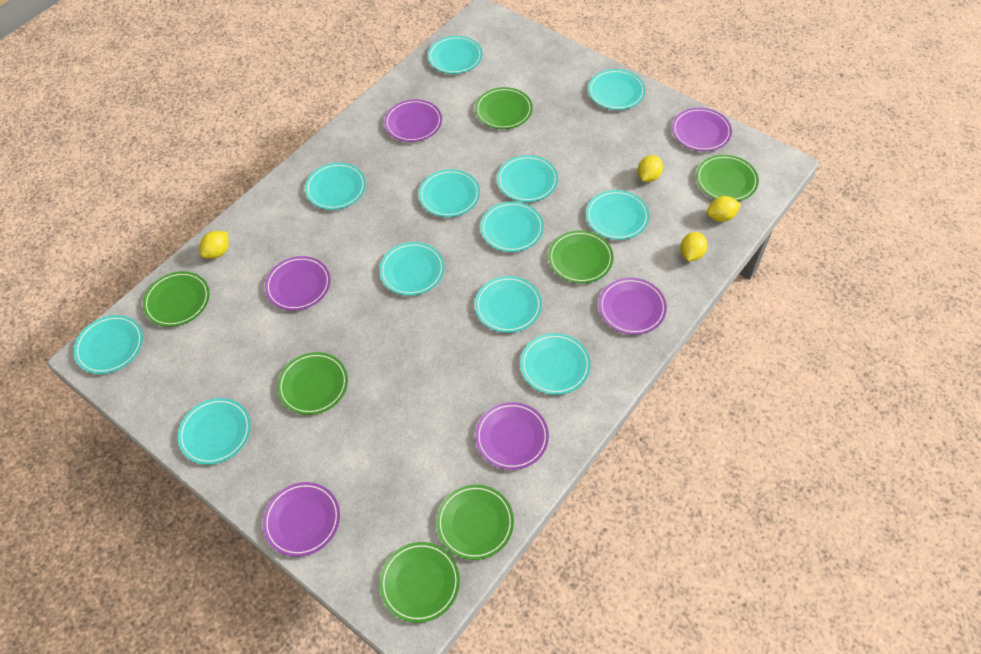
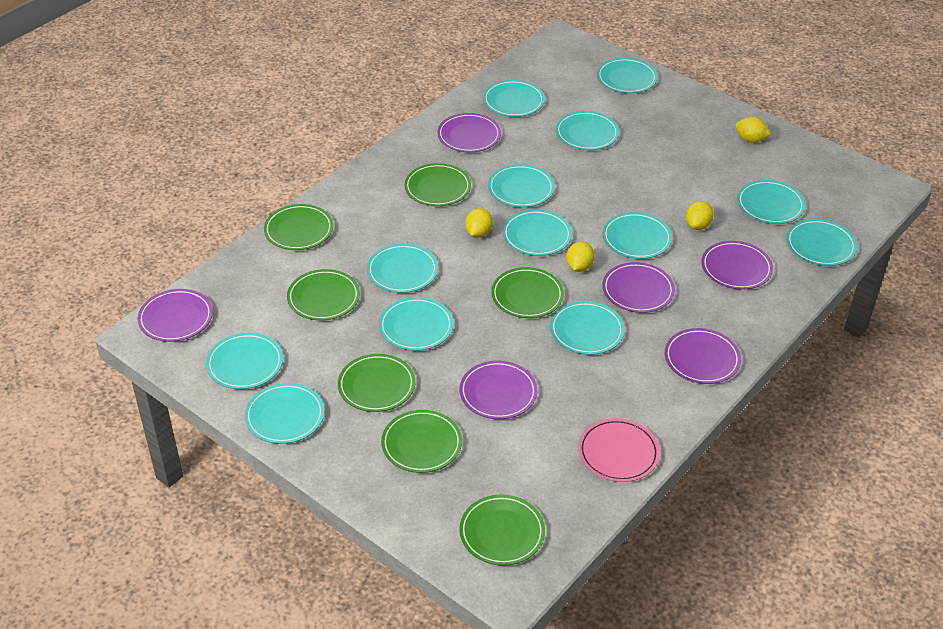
pink plate: 0 -> 1
turquoise plate: 12 -> 13

